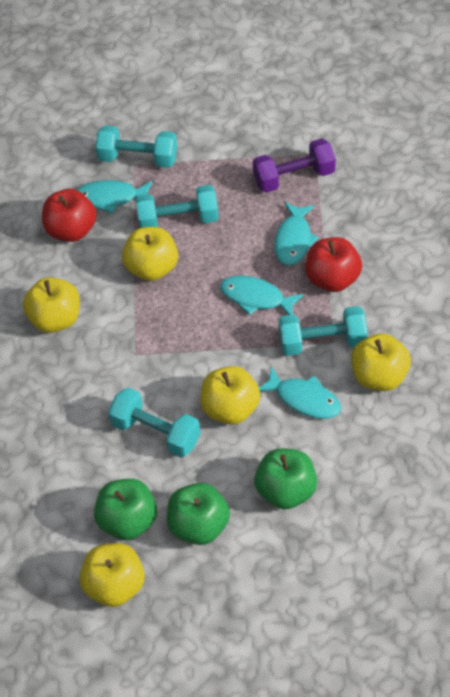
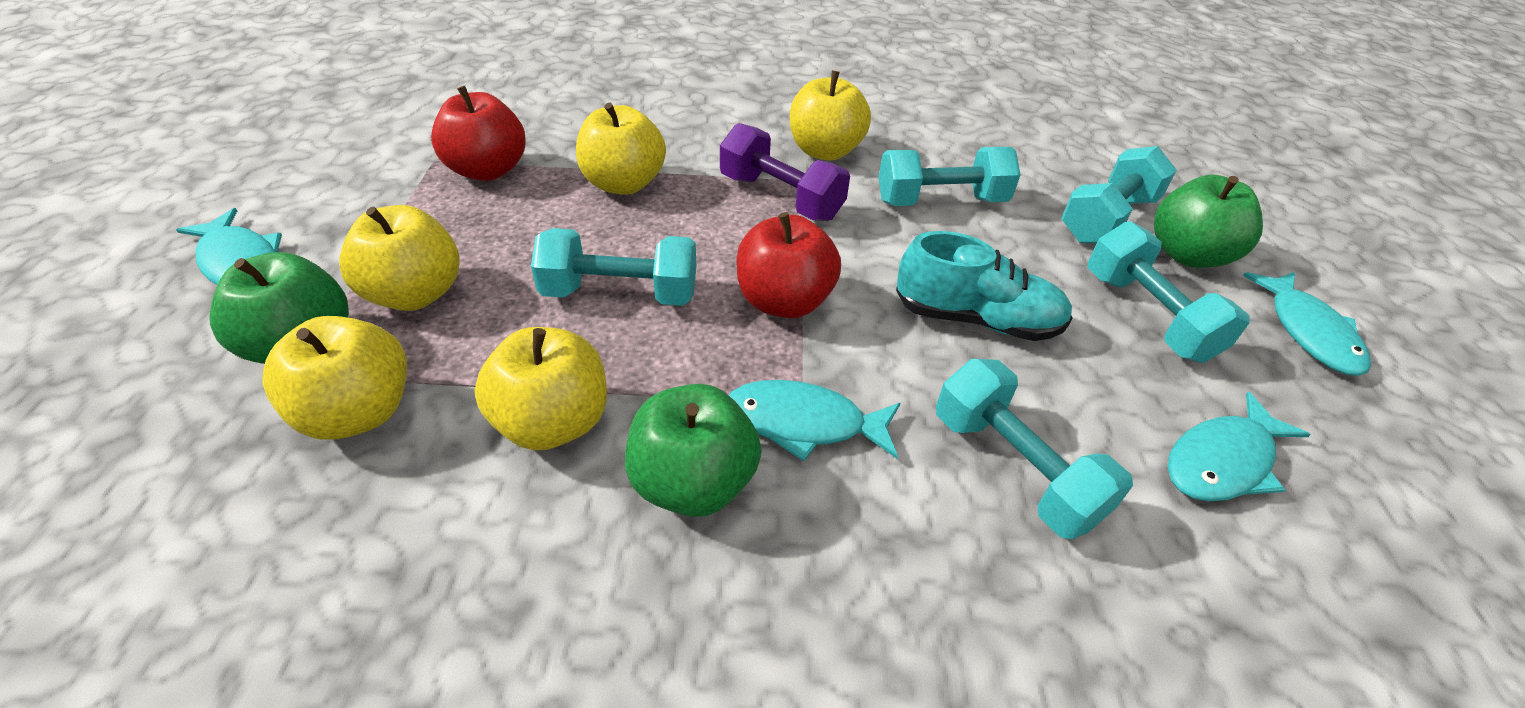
turquoise dumbbell: 4 -> 5
turquoise shoe: 0 -> 1

